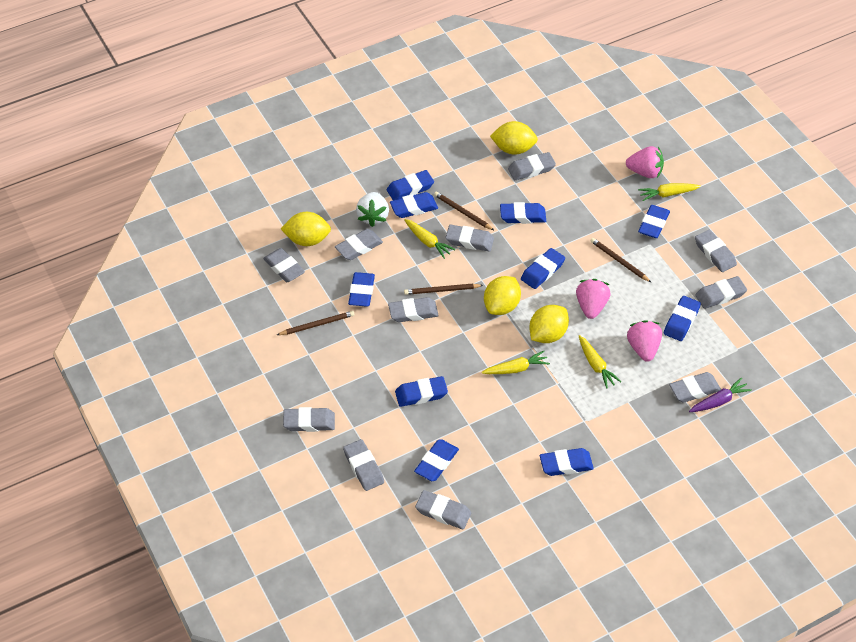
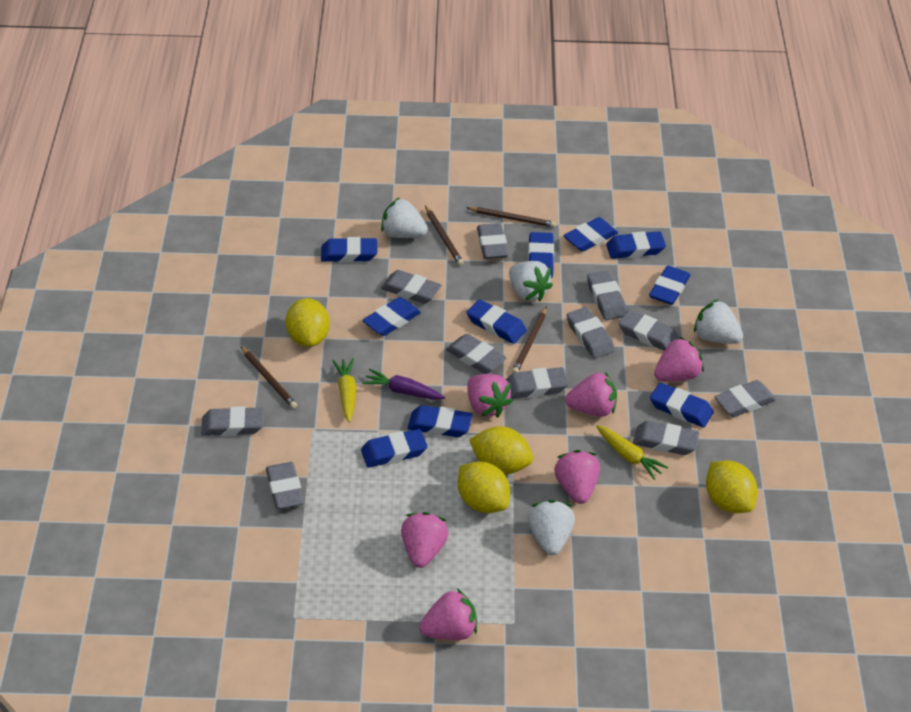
pink strawberry: 3 -> 6
white strawberry: 1 -> 4
yellow carrot: 4 -> 2

